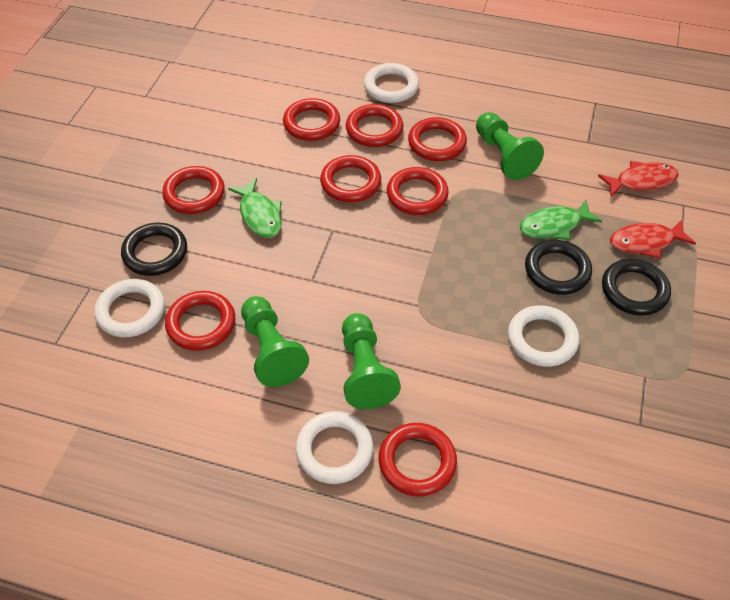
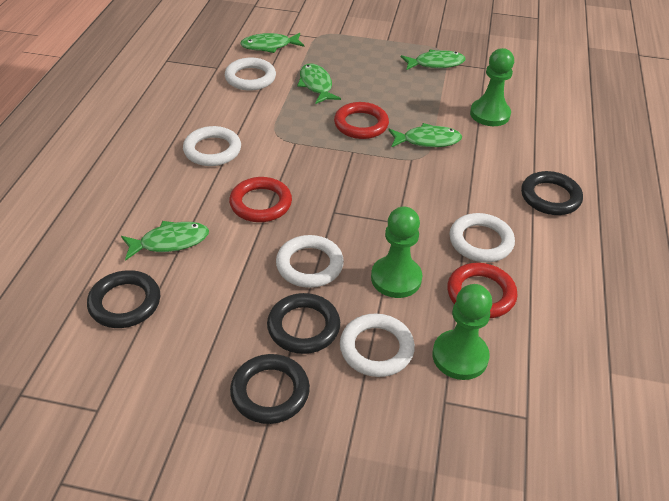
black ring: 3 -> 4
green fish: 2 -> 5
red fish: 2 -> 0
red ring: 8 -> 3
white ring: 4 -> 5

